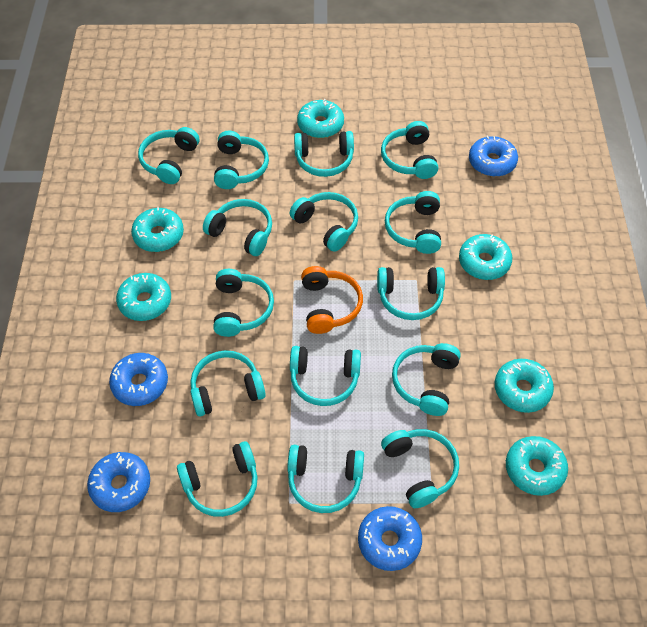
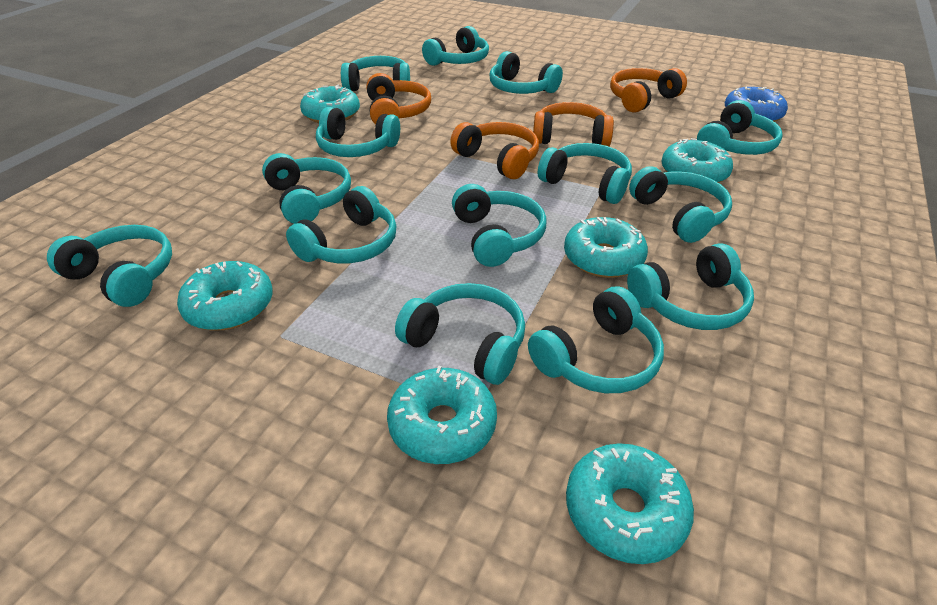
blue donut: 4 -> 1
orange headphones: 1 -> 4
turquoise headphones: 15 -> 14

